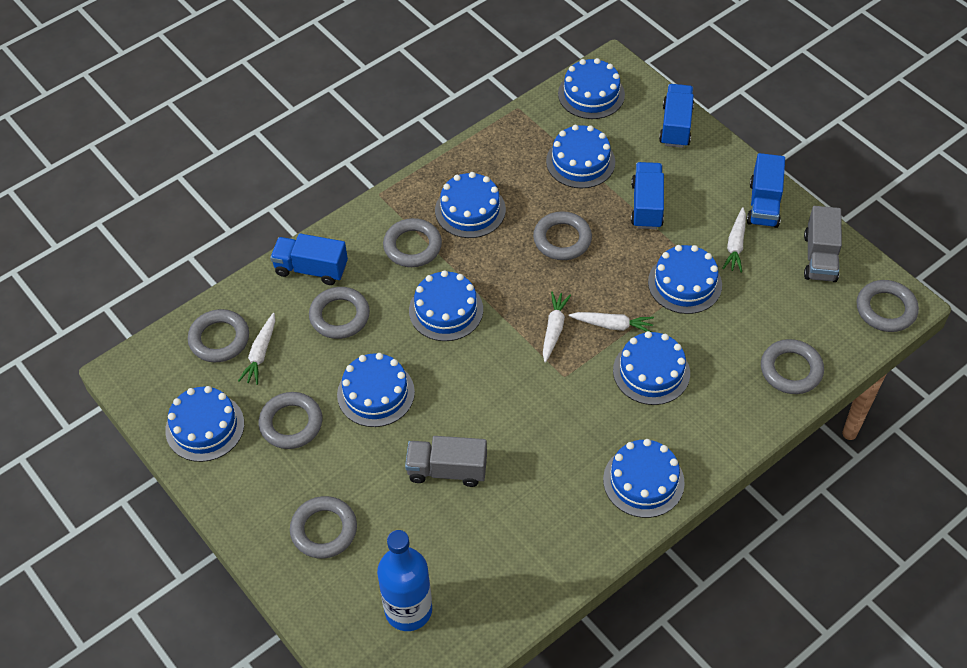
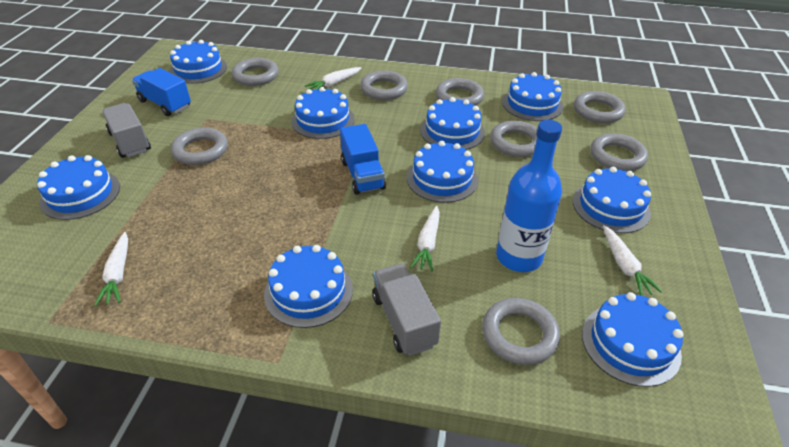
blue truck: 4 -> 2

